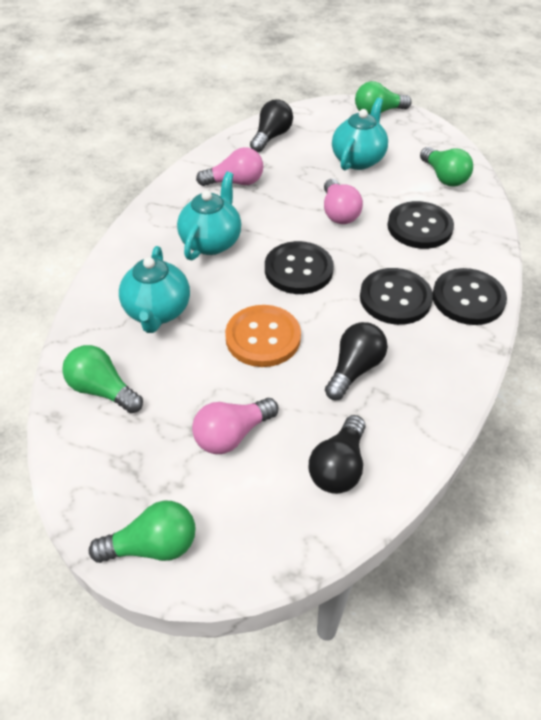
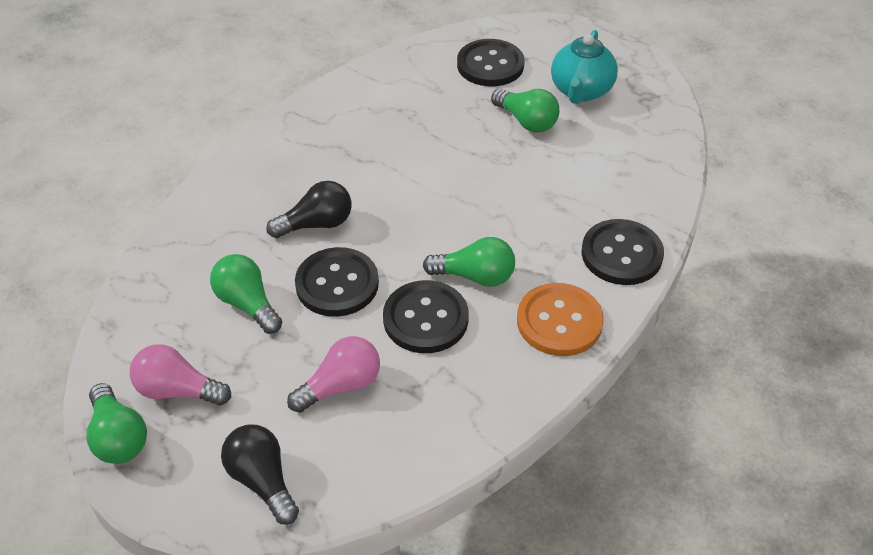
black light bulb: 3 -> 2
pink light bulb: 3 -> 2
turquoise teapot: 3 -> 1

